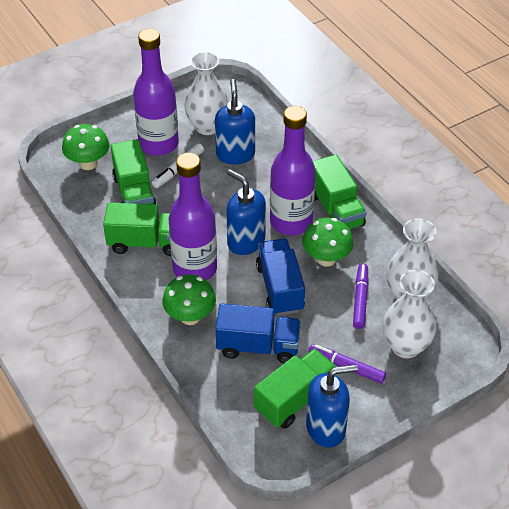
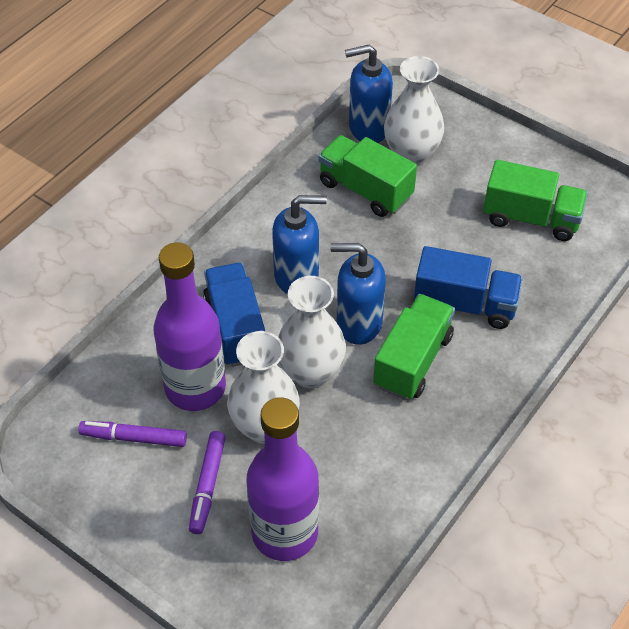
green mushroom: 3 -> 0
green truck: 4 -> 3
purple bottle: 3 -> 2
white marker: 1 -> 0

